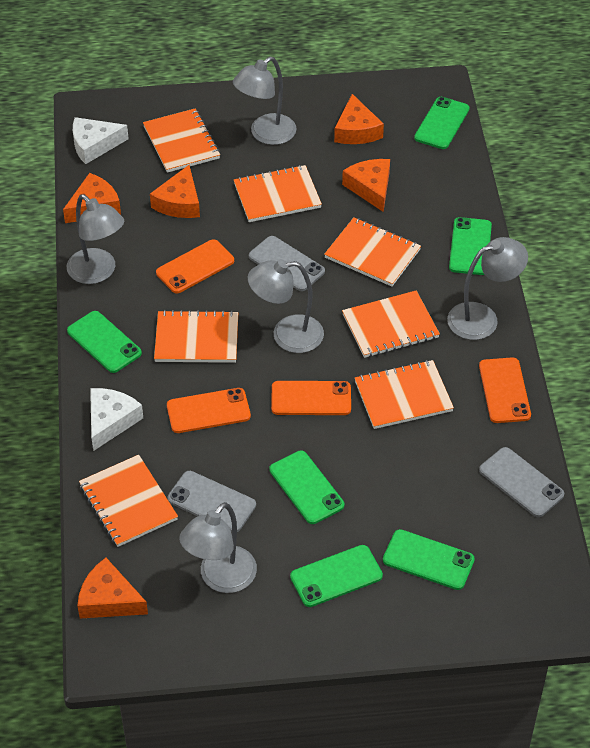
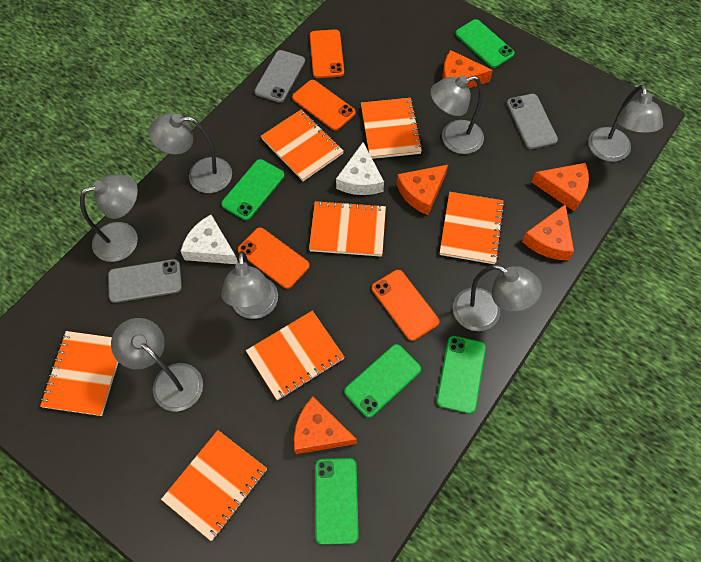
green phone: 6 -> 5
grey lamp: 5 -> 7

